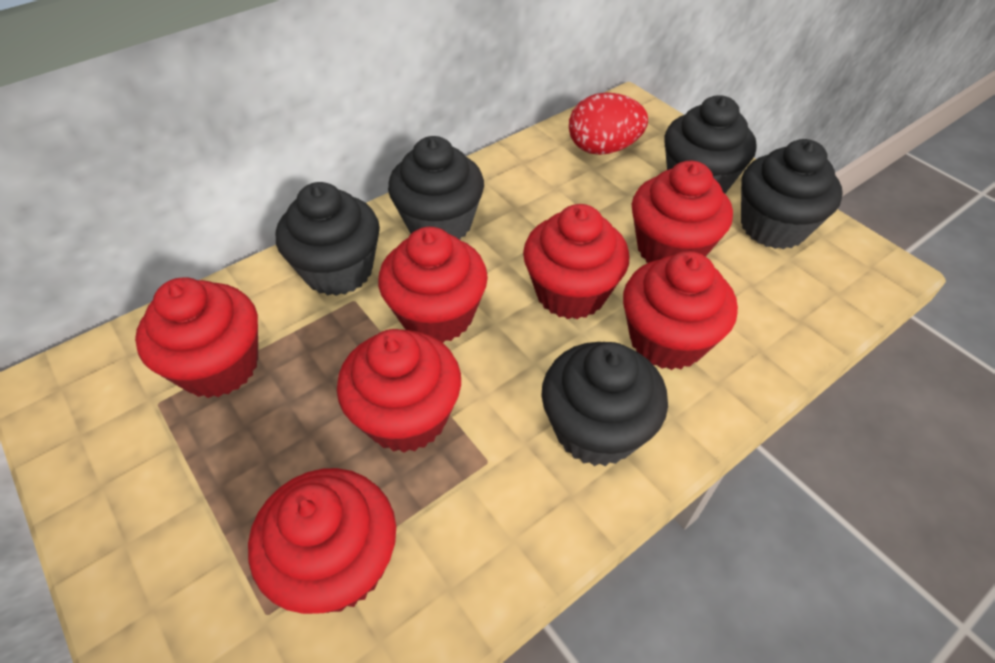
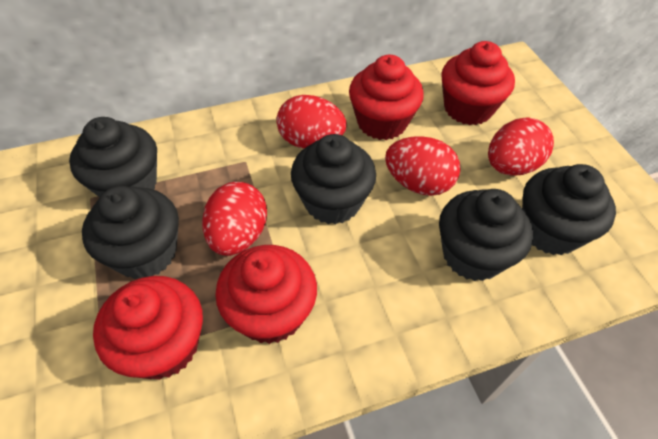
red cupcake: 7 -> 4
red egg: 1 -> 4

